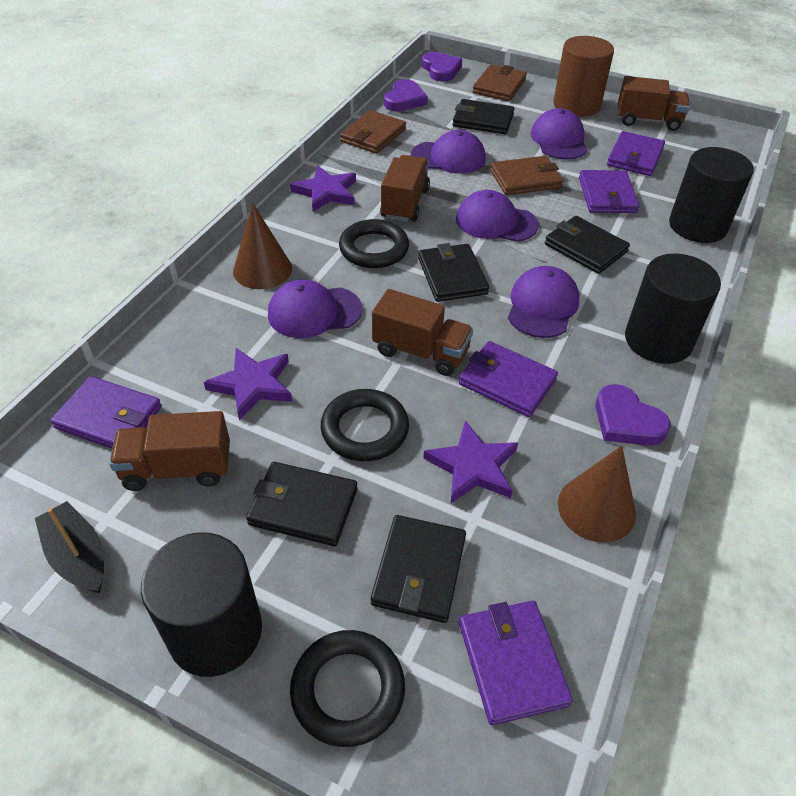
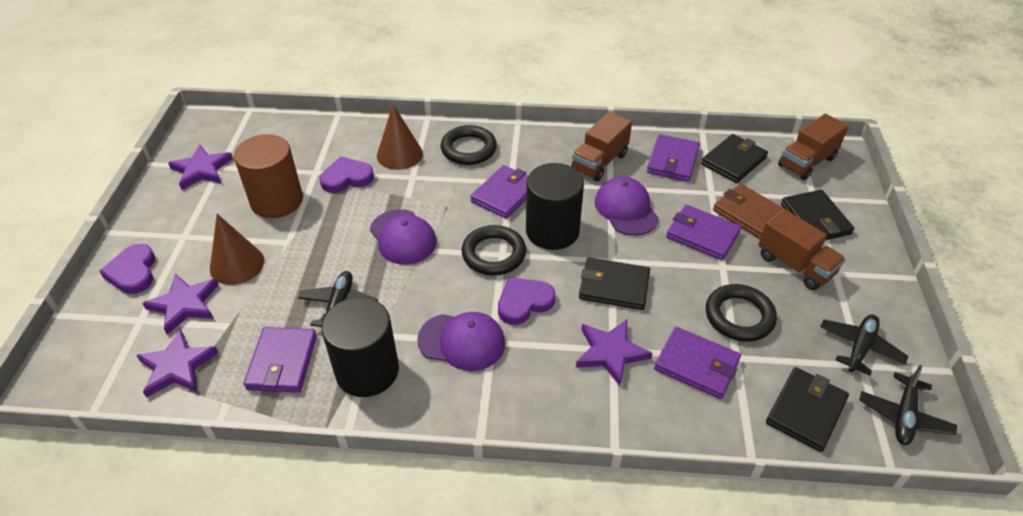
black boat: 1 -> 0
black cylinder: 3 -> 2
black plane: 0 -> 3
black wallet: 5 -> 4
brown truck: 4 -> 3
brown wallet: 3 -> 1
purple cap: 5 -> 3
purple star: 3 -> 4

